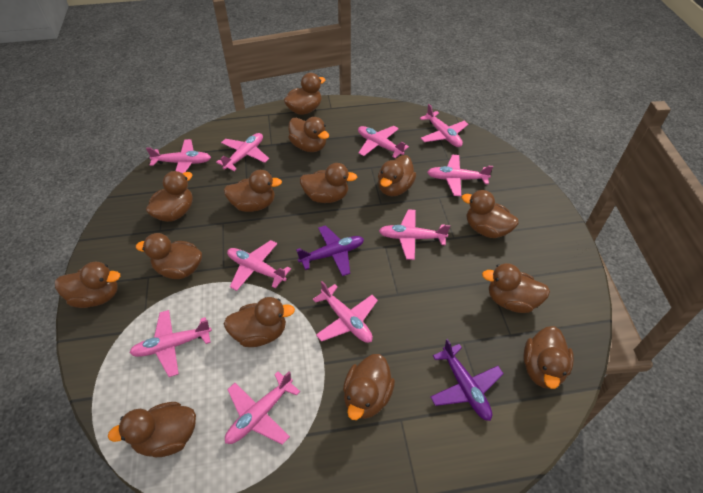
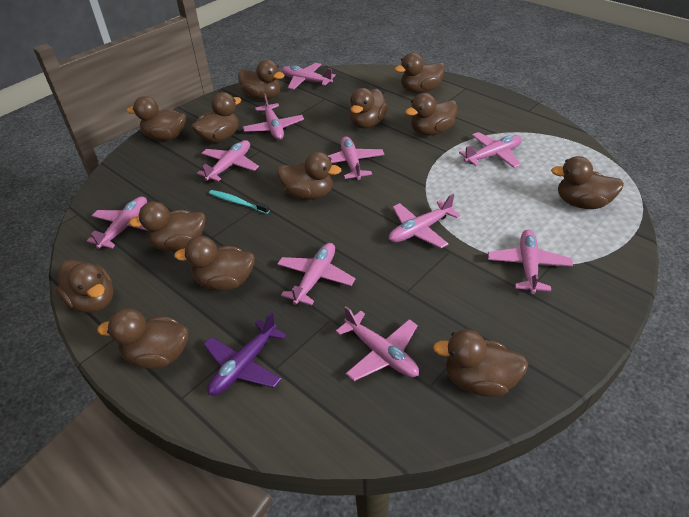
brown duck: 14 -> 13
purple plane: 2 -> 1
turquoise toothbrush: 0 -> 1

